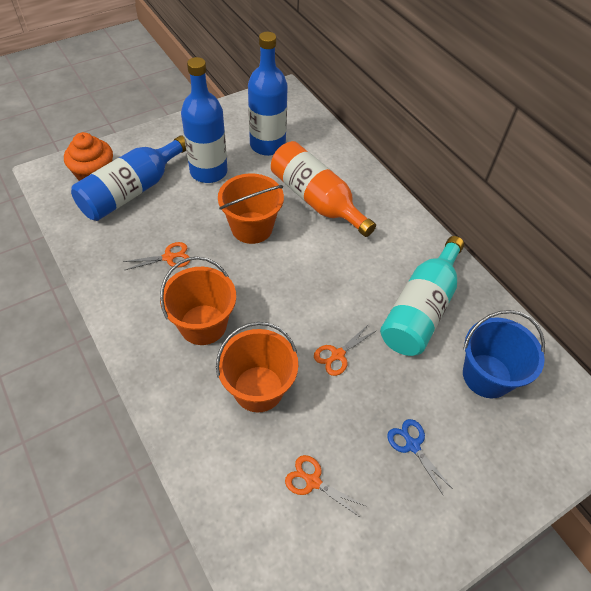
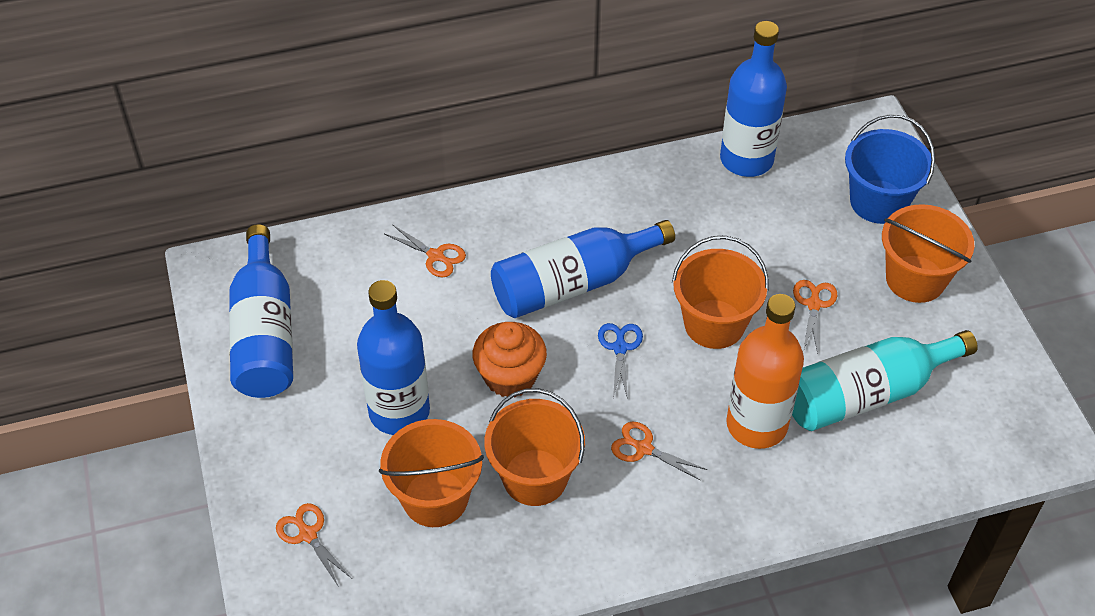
blue bottle: 3 -> 4
orange bucket: 3 -> 4
orange scissors: 3 -> 4

